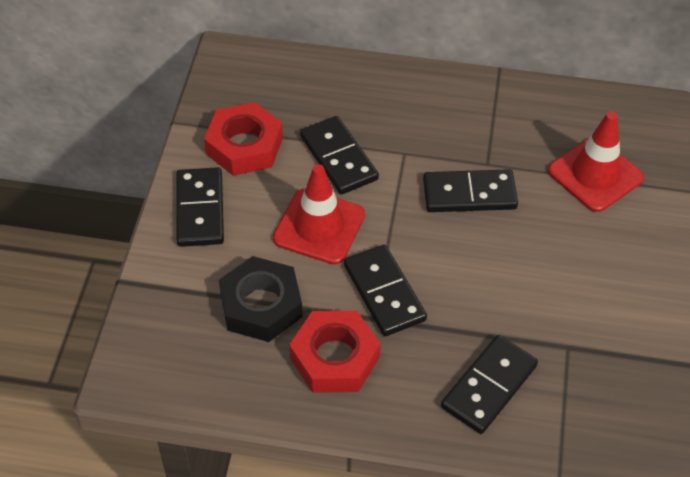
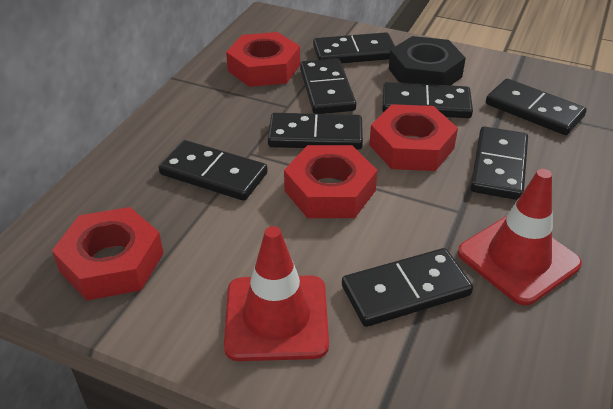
black domino: 5 -> 8
red nut: 2 -> 4

